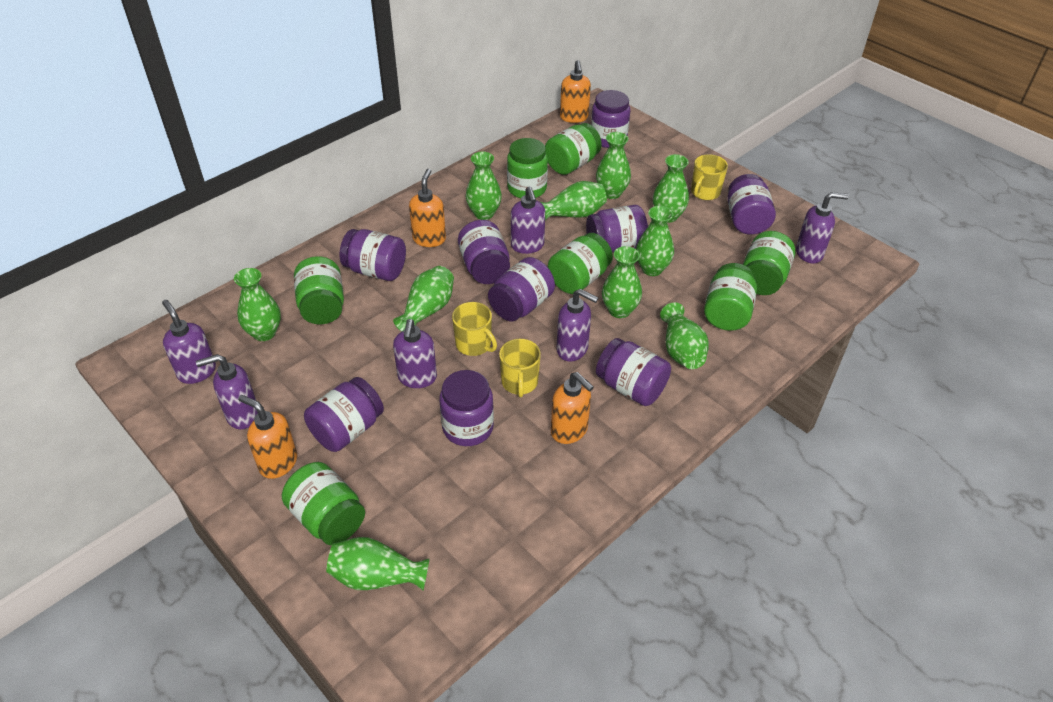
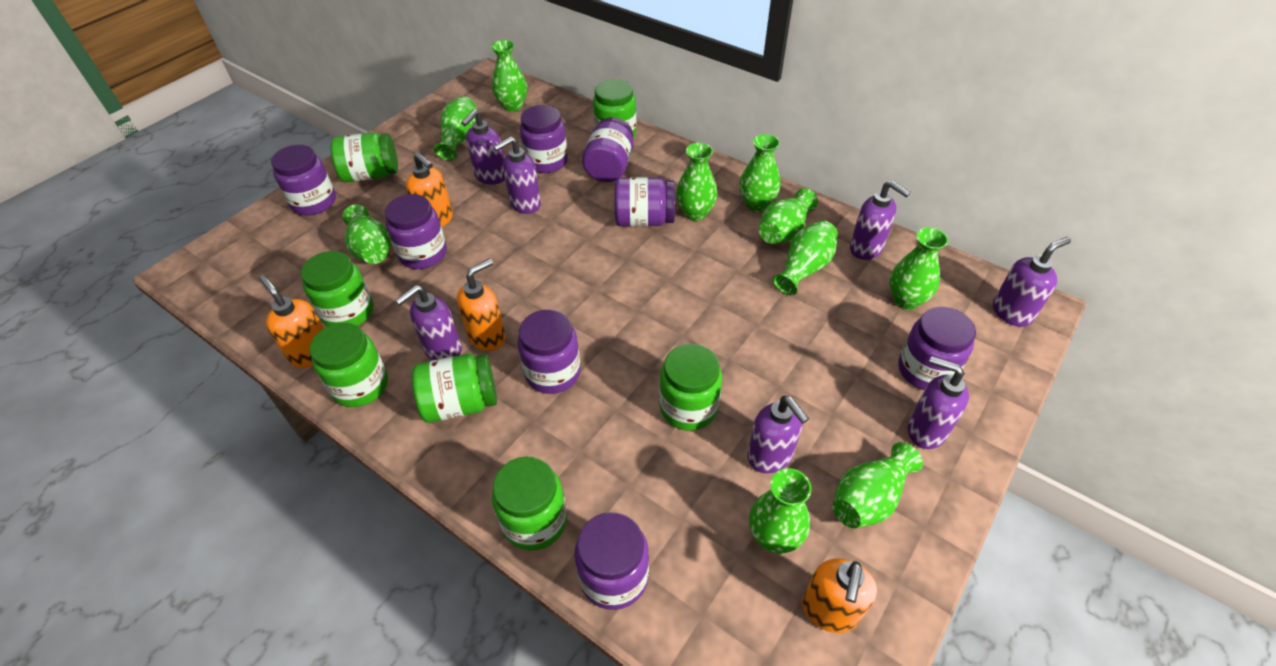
purple jar: 9 -> 8
purple soap dispenser: 6 -> 7
yellow mug: 3 -> 0

